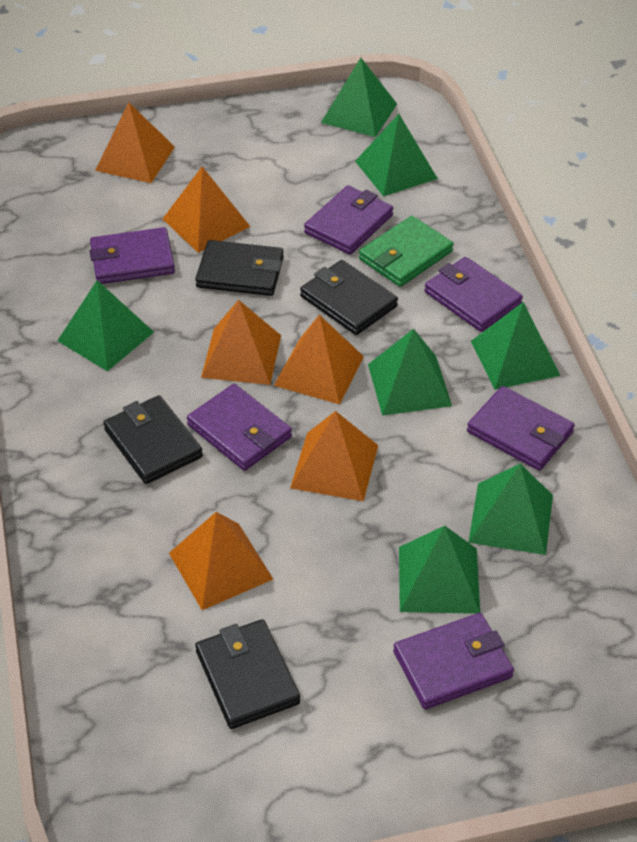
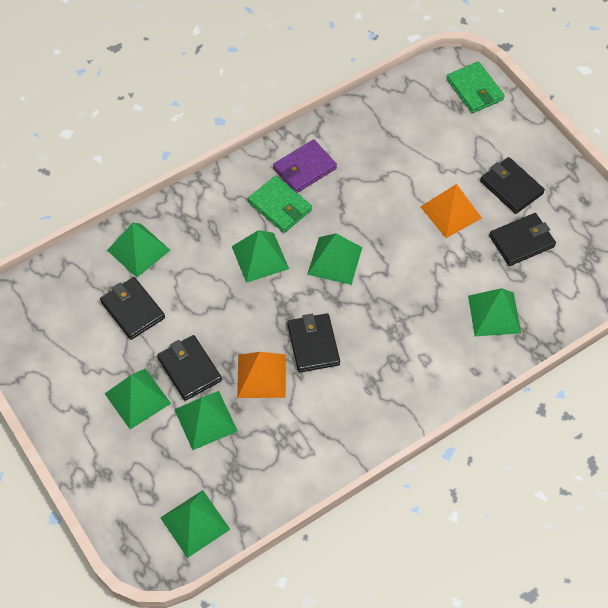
black wallet: 4 -> 5
green wallet: 1 -> 2
orange pyramid: 6 -> 2
purple wallet: 6 -> 1

